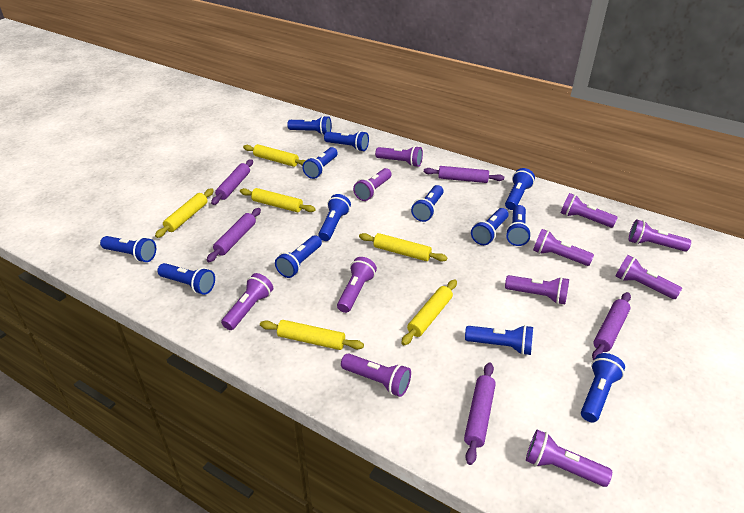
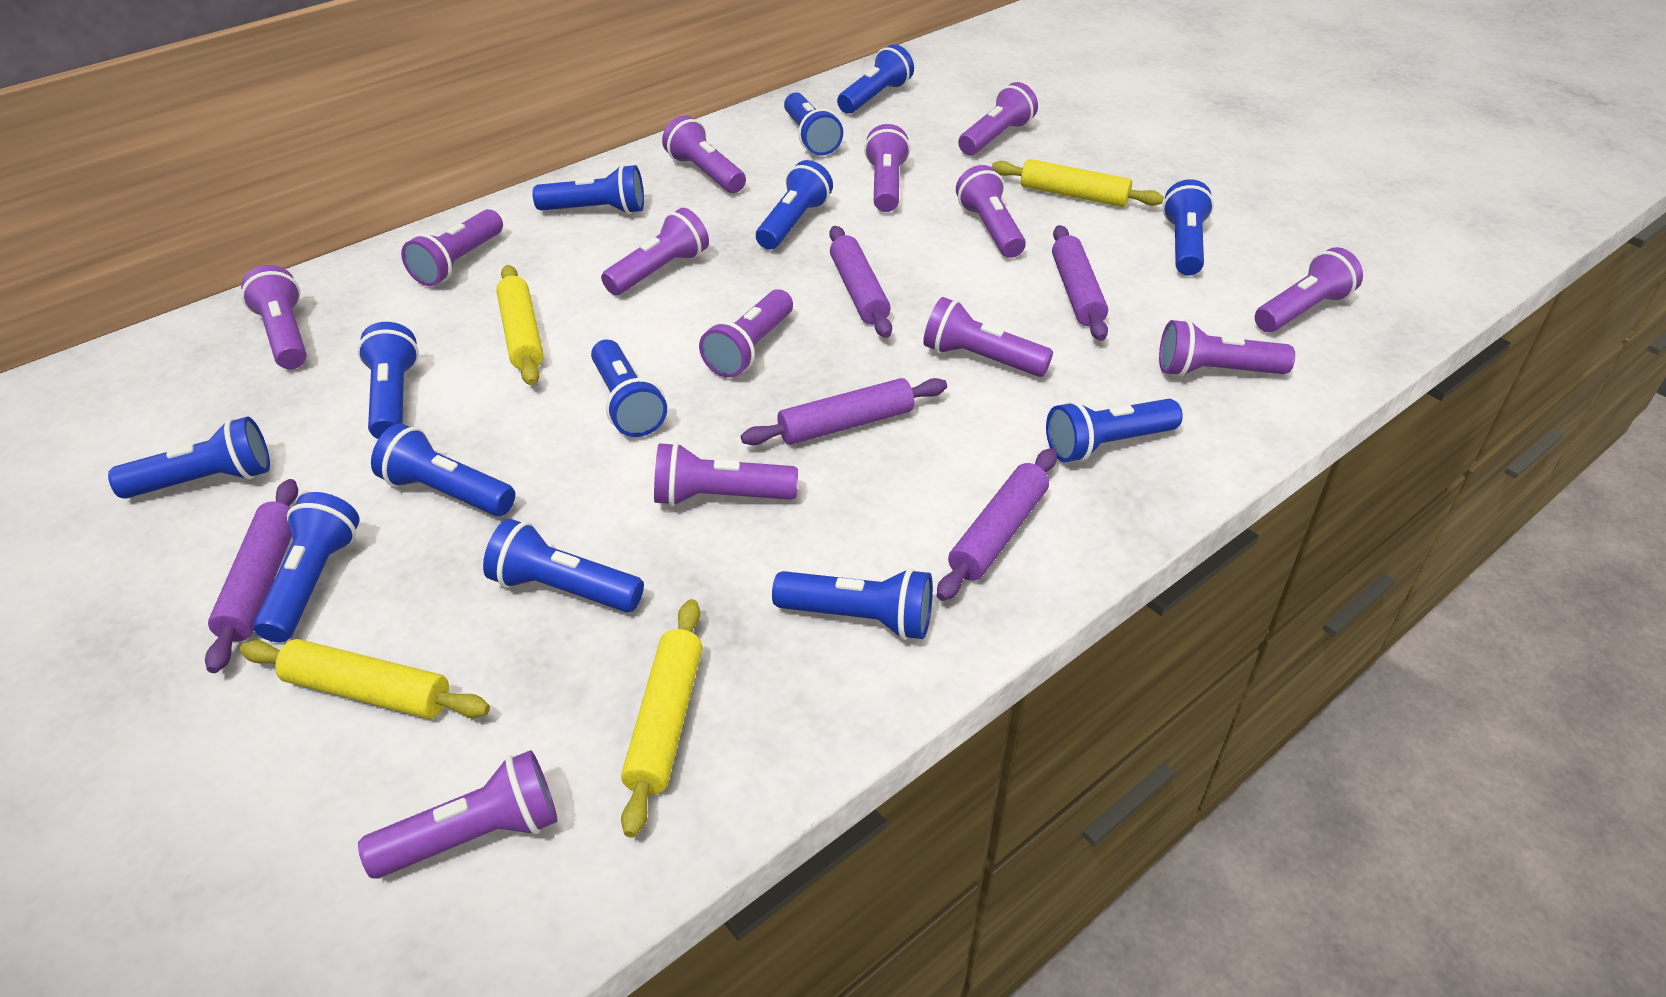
purple flashlight: 11 -> 13
yellow rolling pin: 6 -> 4

